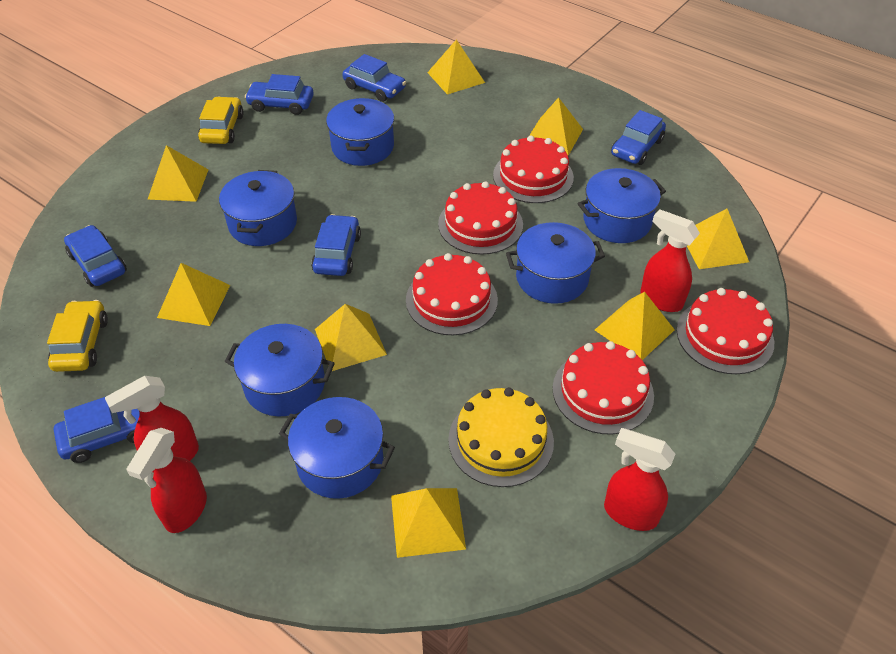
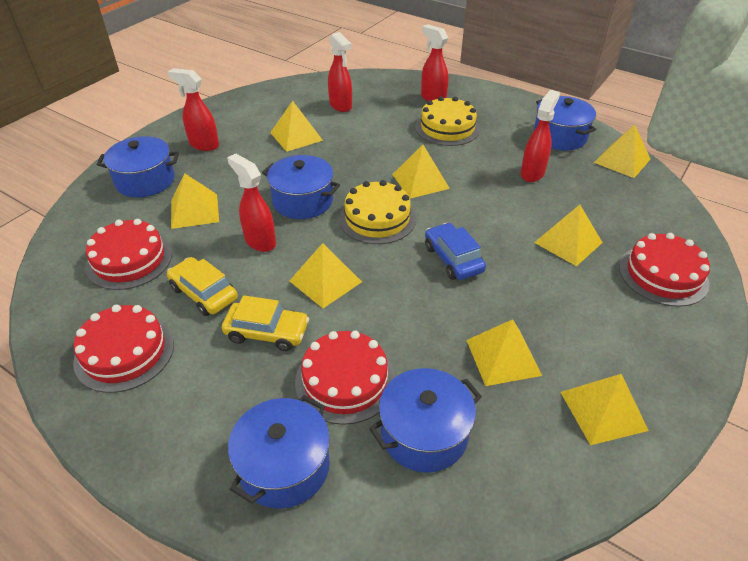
blue car: 6 -> 1
blue pot: 6 -> 5
red cake: 5 -> 4
red spray bottle: 4 -> 5
yellow cake: 1 -> 2

